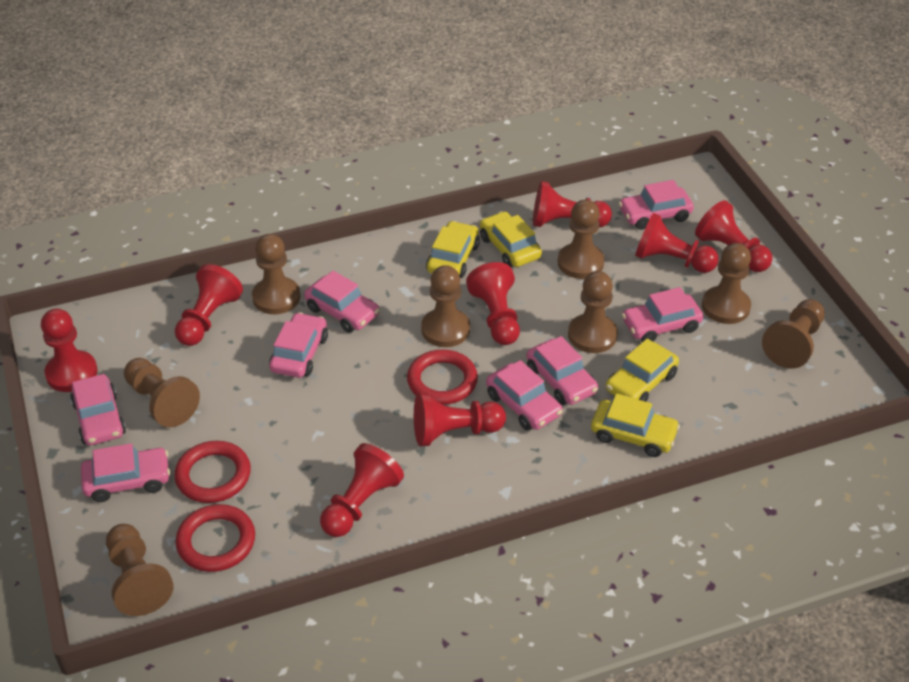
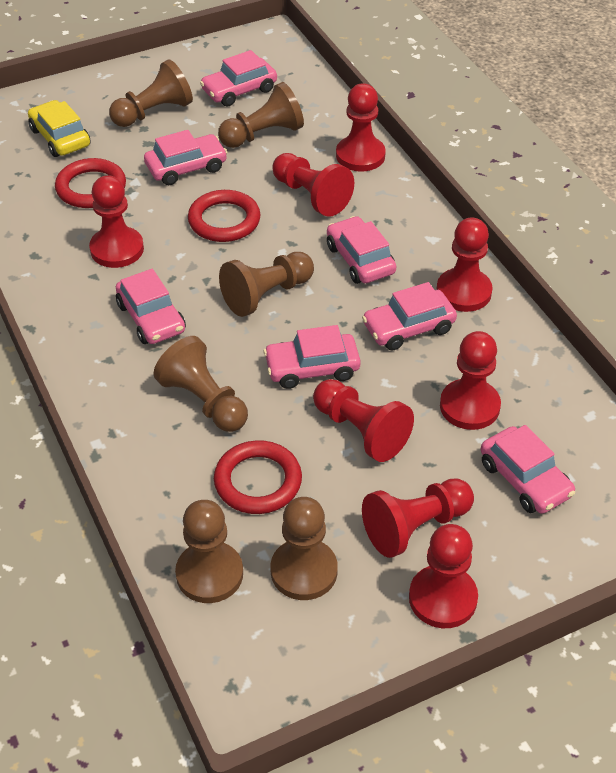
brown pawn: 8 -> 6
pink car: 8 -> 7
yellow car: 4 -> 1

